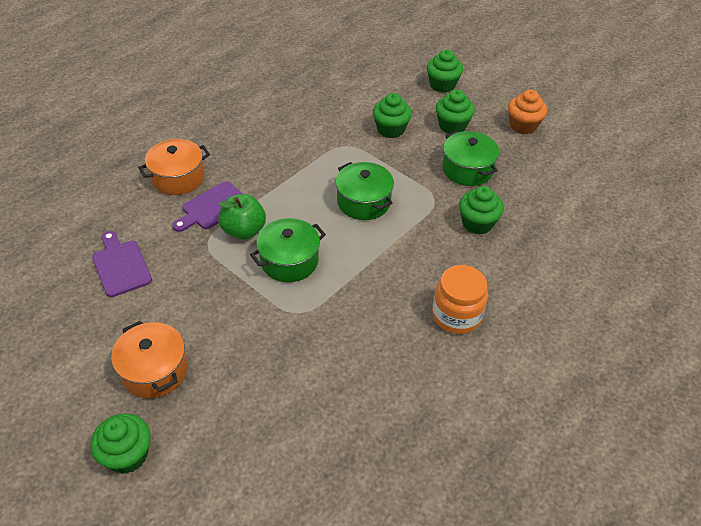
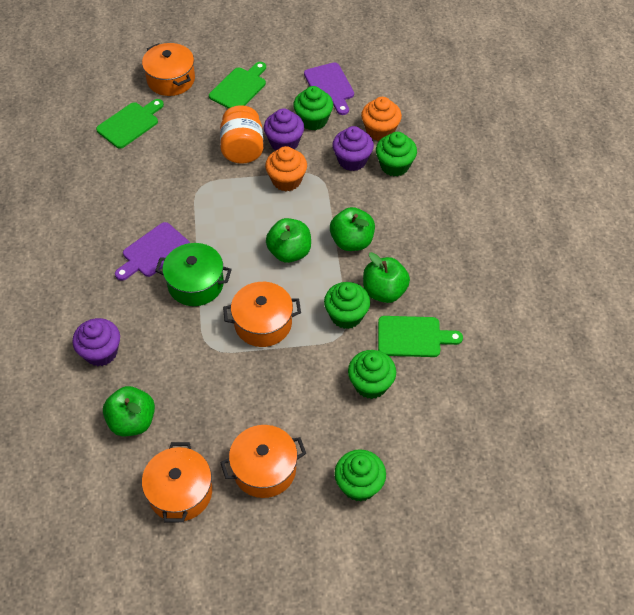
green apple: 1 -> 4
green cutting board: 0 -> 3
green pot: 3 -> 1
orange cupcake: 1 -> 2
orange pot: 2 -> 4
purple cupcake: 0 -> 3

